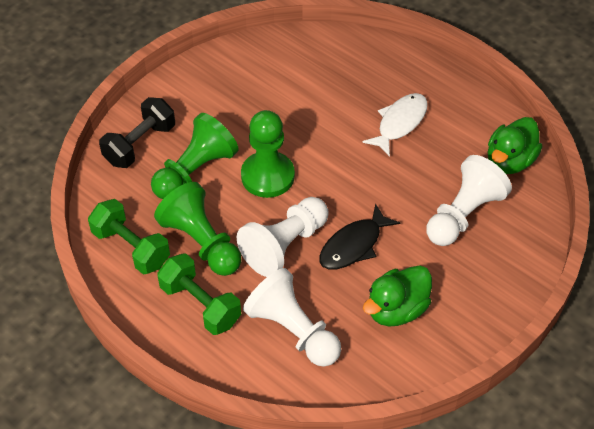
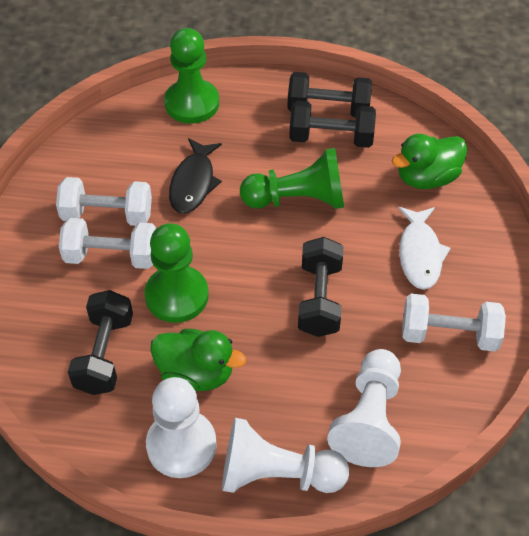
black dumbbell: 1 -> 4
green dumbbell: 2 -> 0
white dumbbell: 0 -> 3

